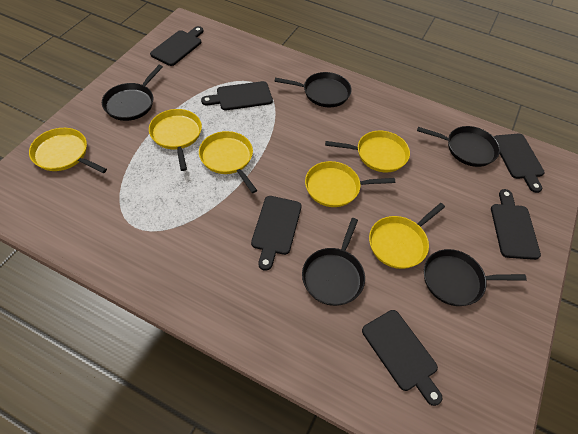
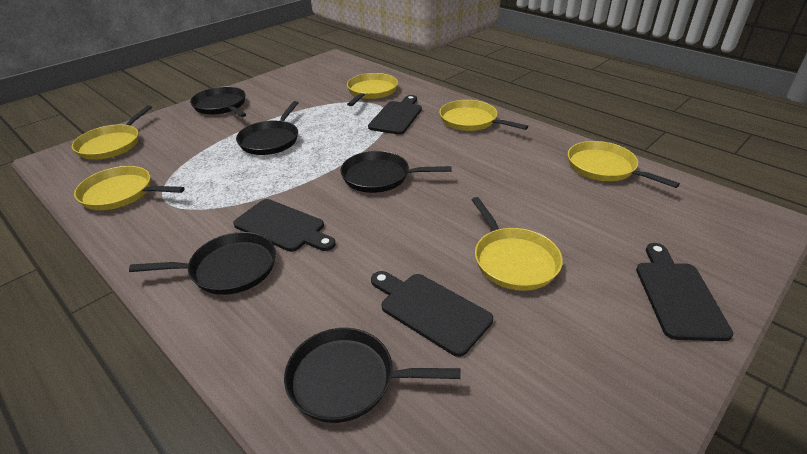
black cutting board: 6 -> 4

